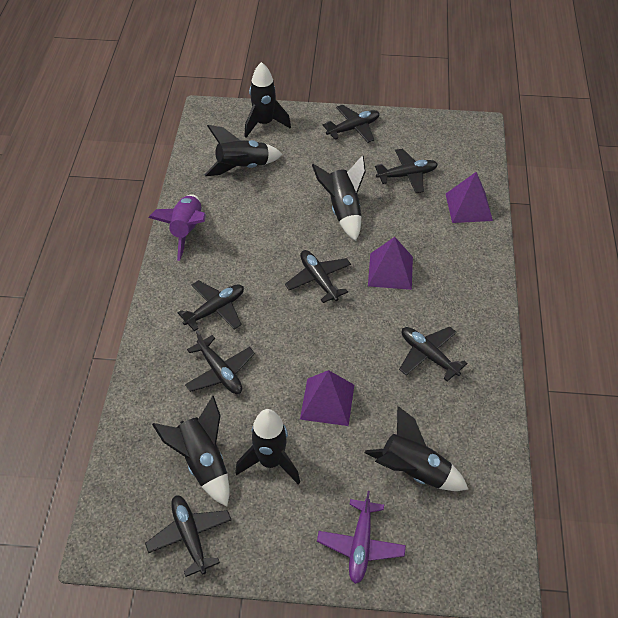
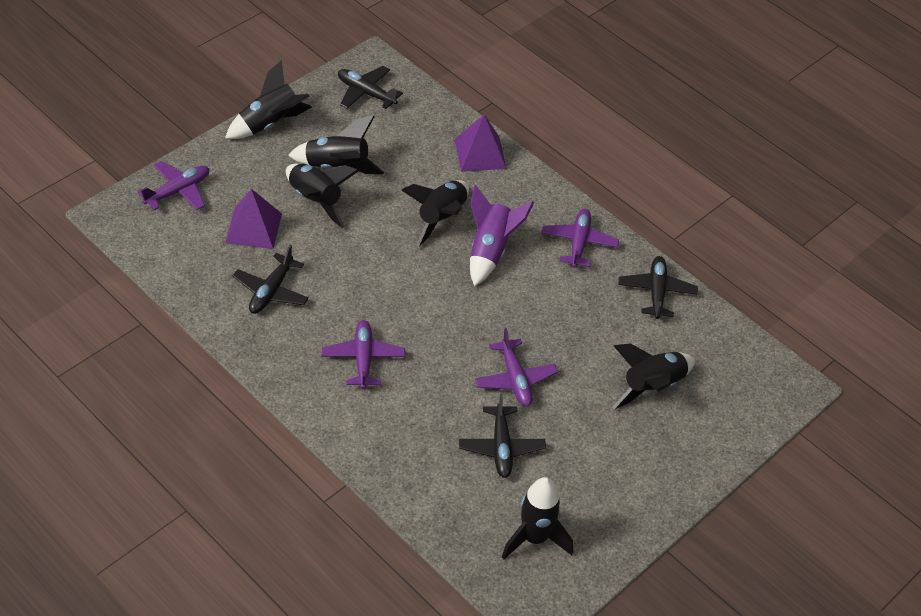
black plane: 7 -> 4
purple plane: 1 -> 4
purple pyramid: 3 -> 2

